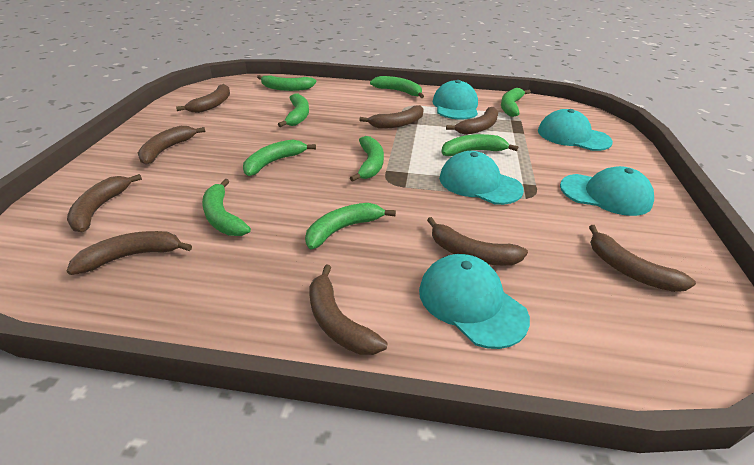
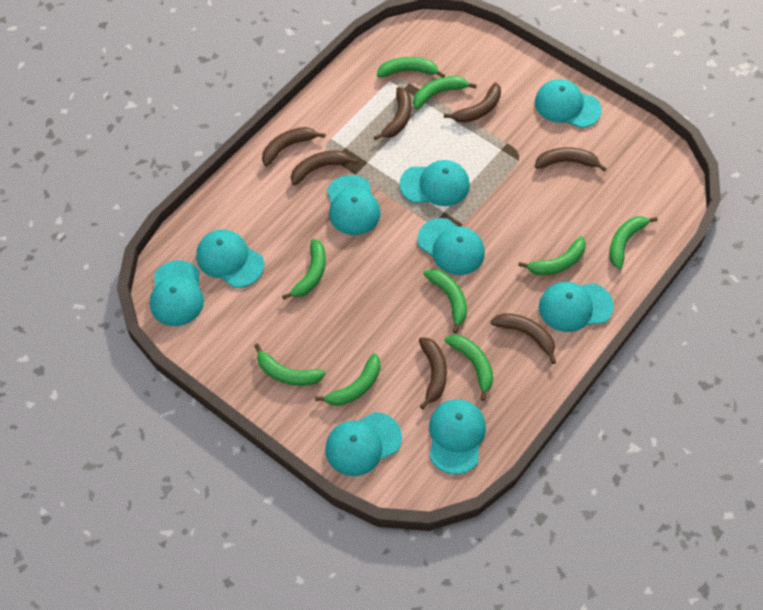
brown banana: 9 -> 7
turquoise cap: 5 -> 9

